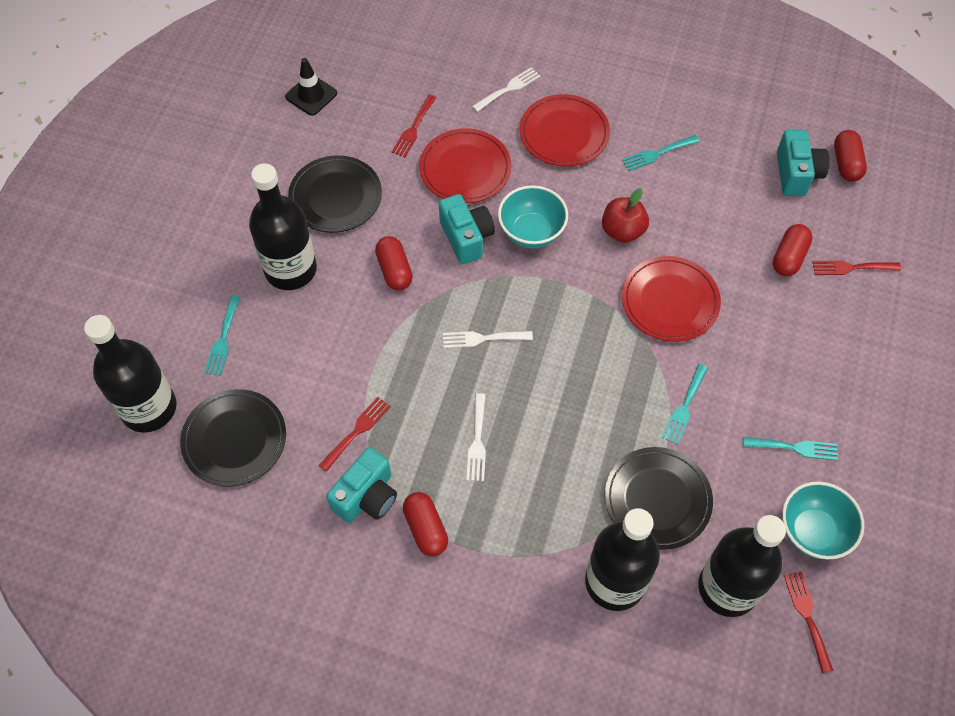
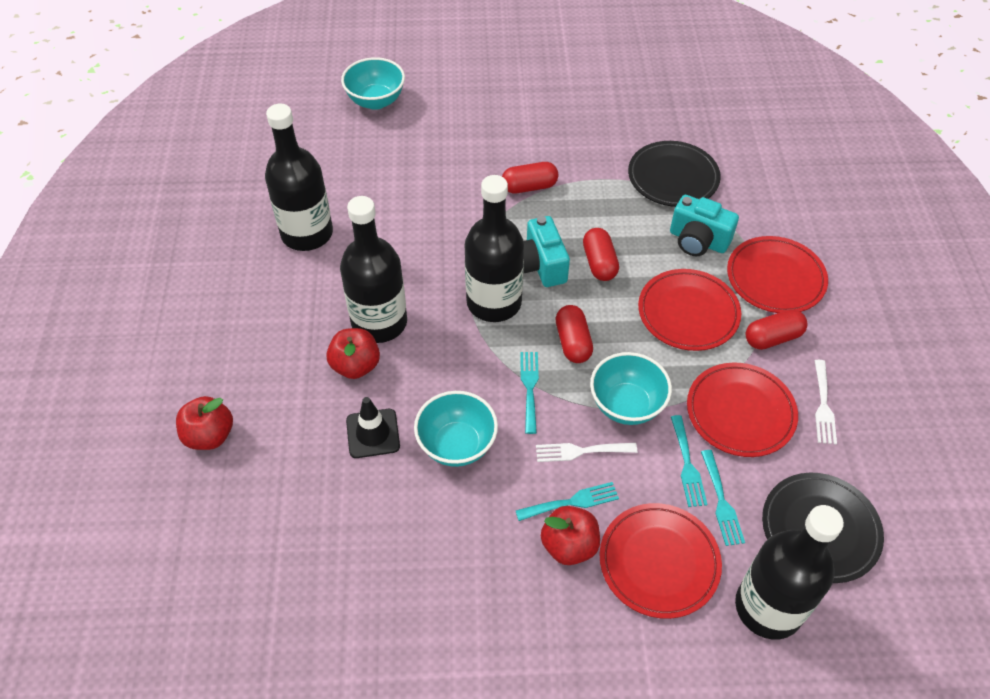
black plate: 3 -> 2
red apple: 1 -> 3
red fork: 4 -> 0
red plate: 3 -> 4
turquoise bowl: 2 -> 3
turquoise camera: 3 -> 2
white fork: 3 -> 2

